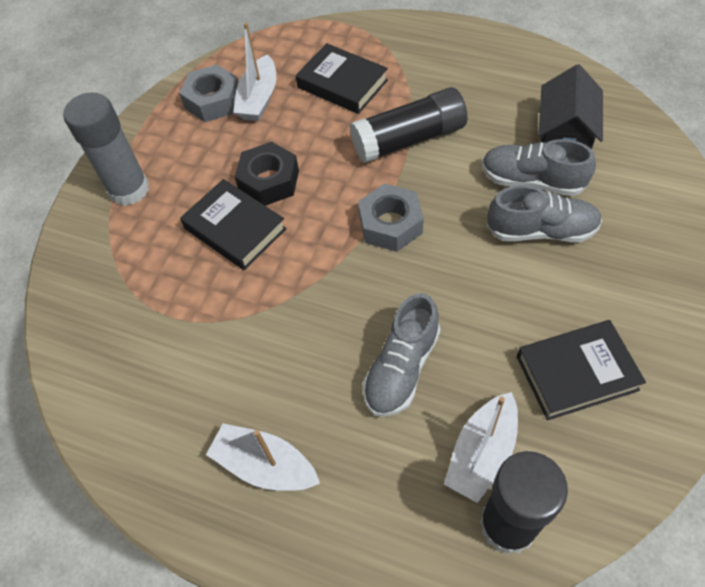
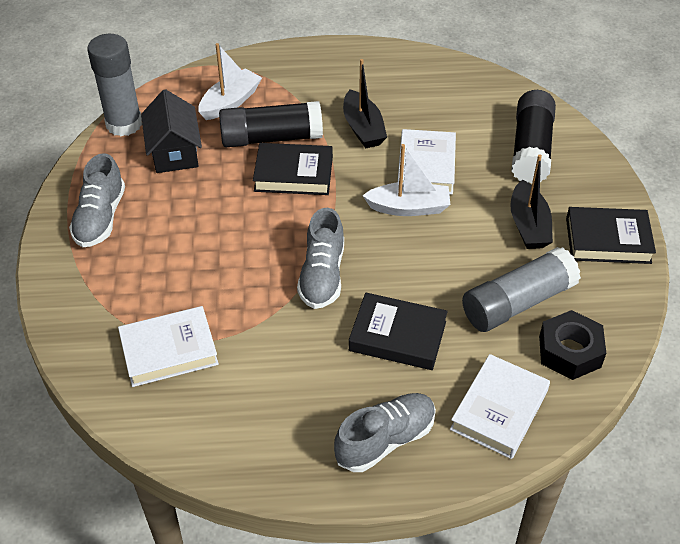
black boat: 0 -> 2
grey glue stick: 1 -> 2
grey nut: 2 -> 0
white boat: 3 -> 2
white book: 0 -> 3

